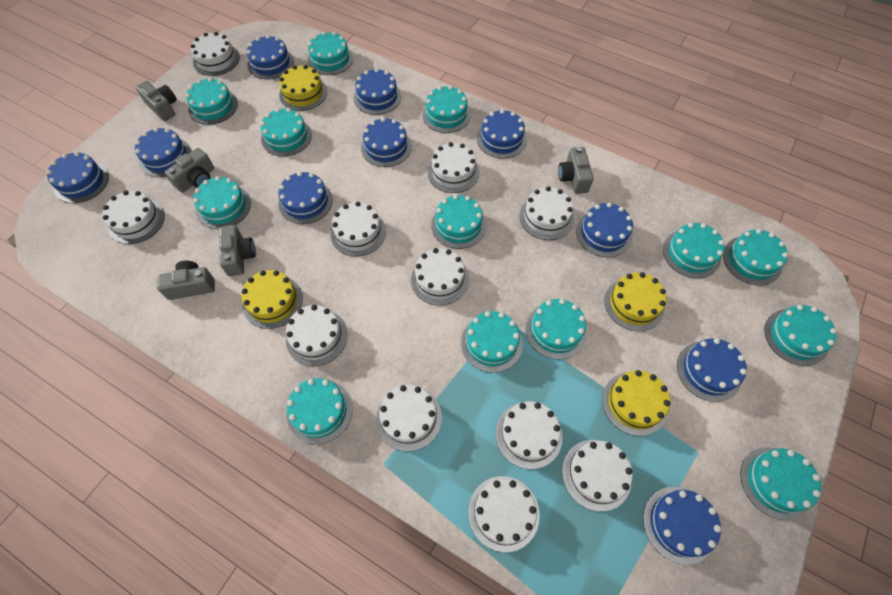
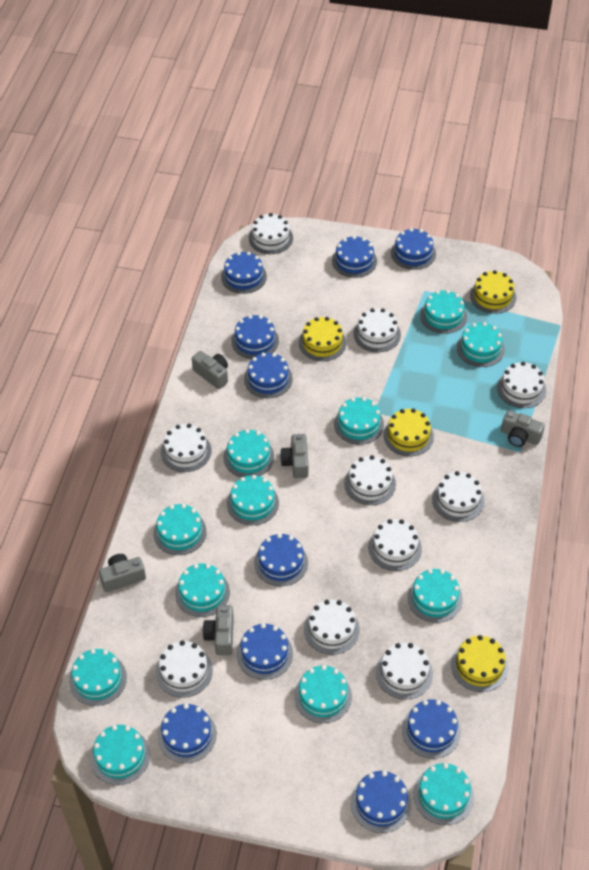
turquoise cake: 13 -> 12
white cake: 11 -> 10

